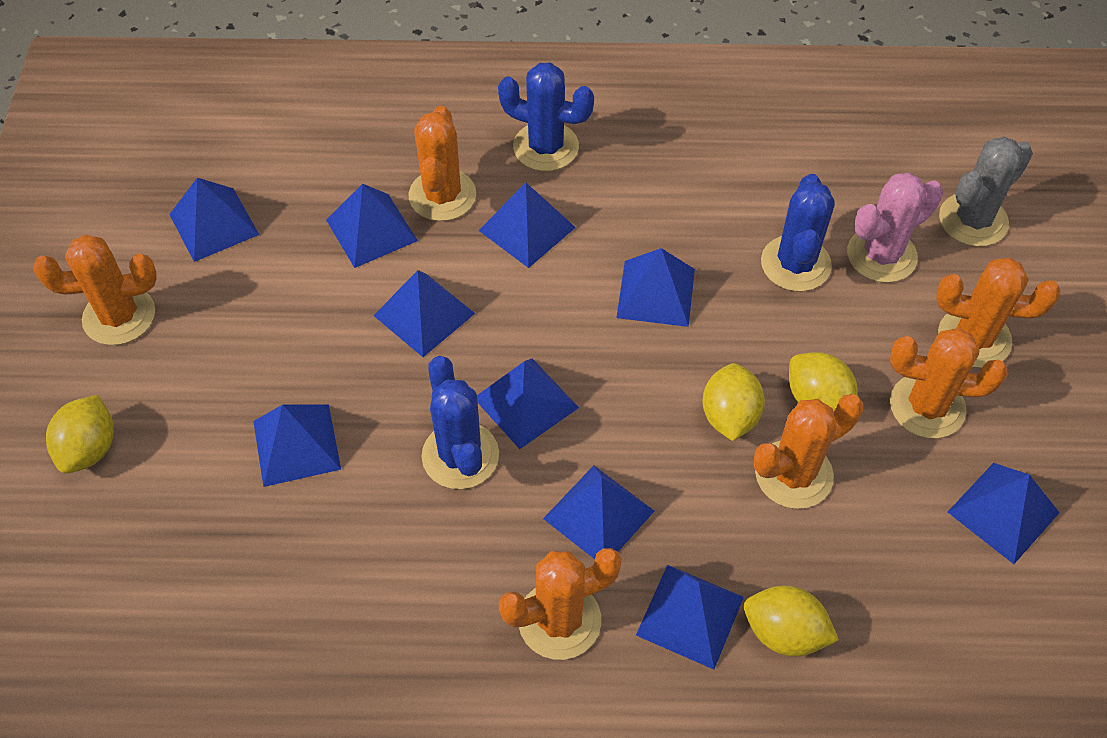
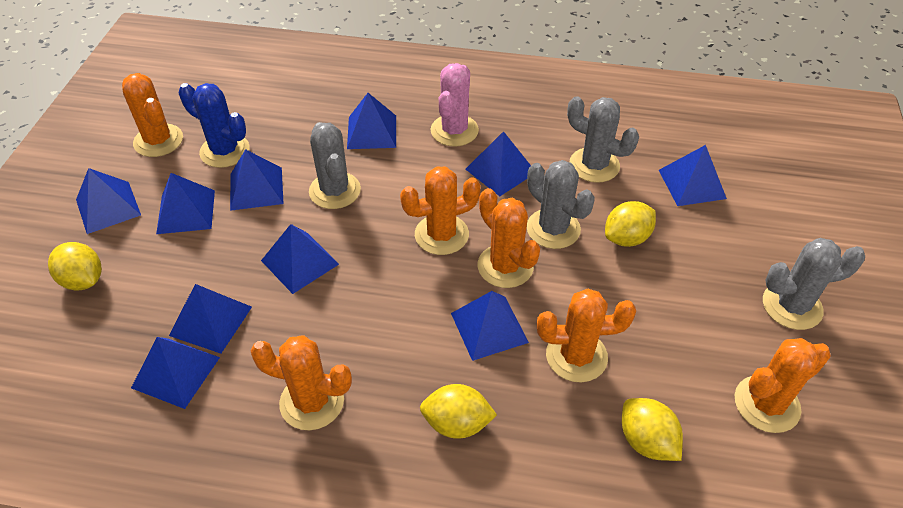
blue cactus: 3 -> 1
grey cactus: 1 -> 4

